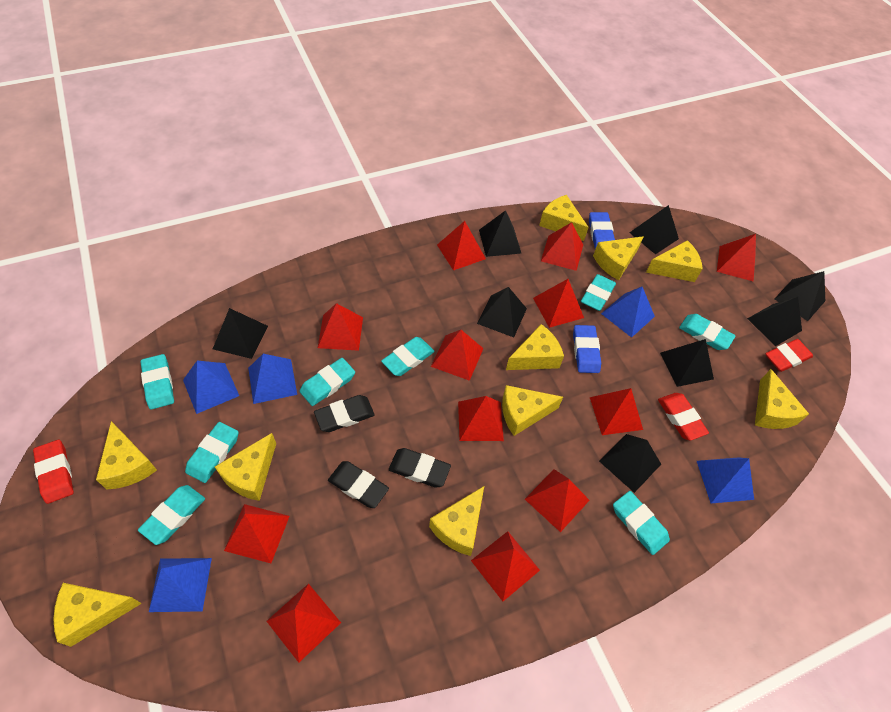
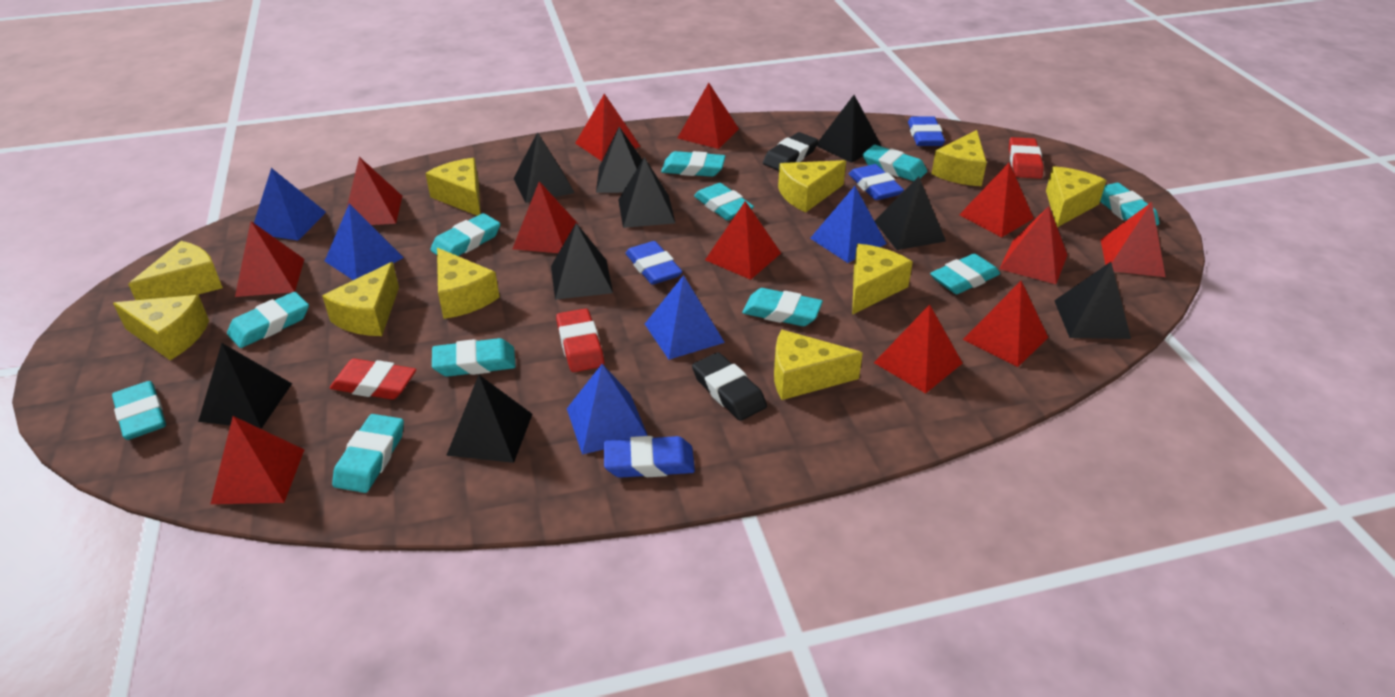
black eraser: 3 -> 2
black pyramid: 8 -> 9
blue eraser: 2 -> 4
turquoise eraser: 8 -> 11

